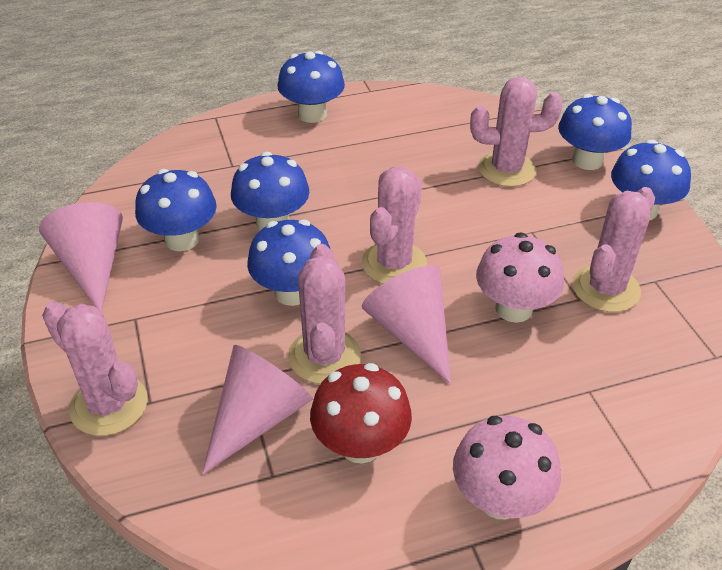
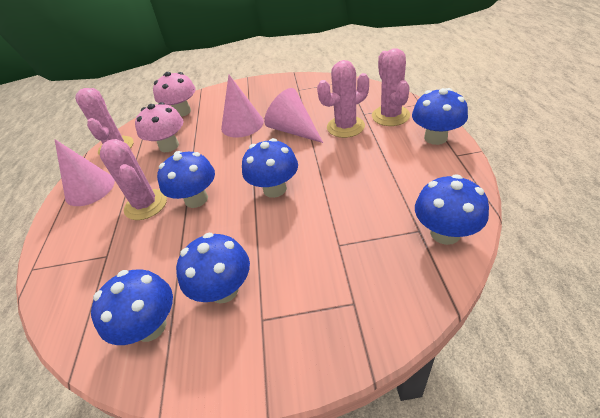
pink cactus: 5 -> 4
red mushroom: 1 -> 0

